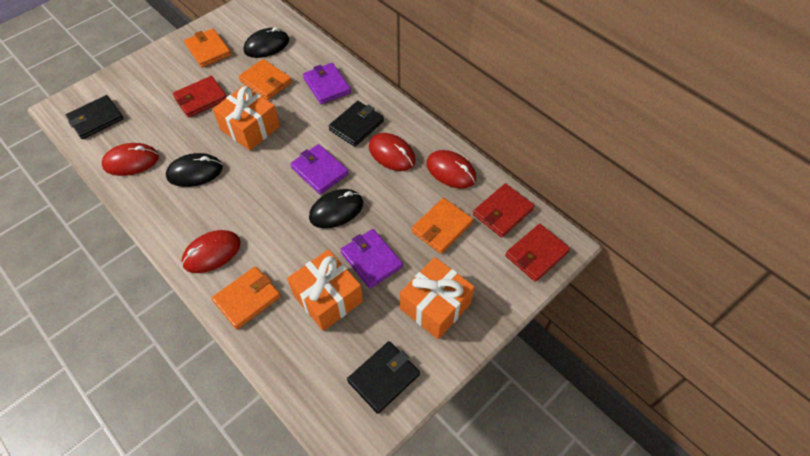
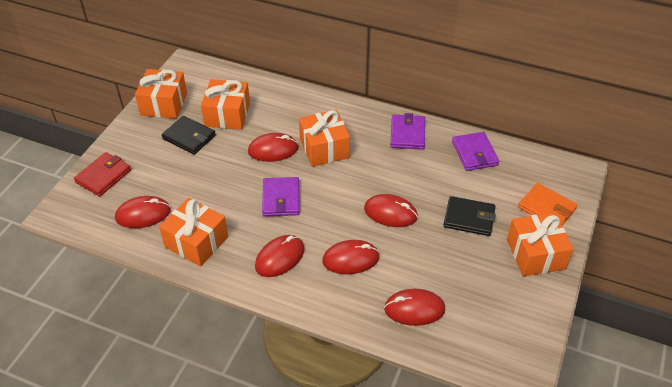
black mouse: 3 -> 0
black wallet: 3 -> 2
orange gift: 3 -> 5
orange wallet: 4 -> 1
red mouse: 4 -> 6
red wallet: 3 -> 1

